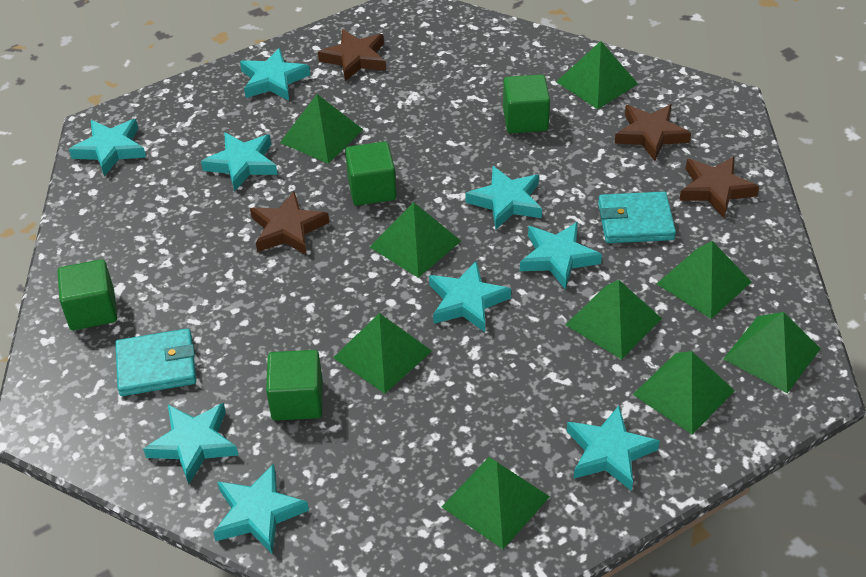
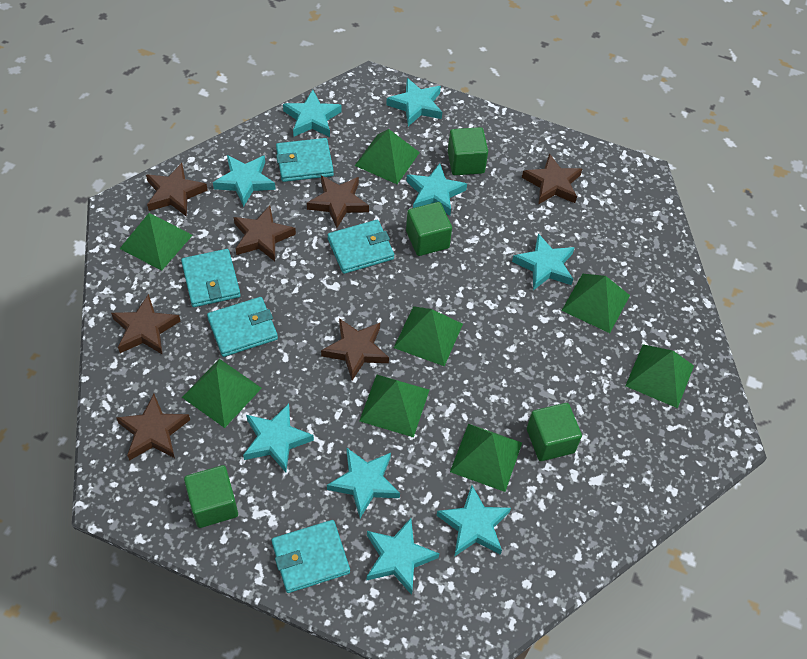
brown star: 4 -> 7
green pyramid: 9 -> 8
turquoise wallet: 2 -> 5

